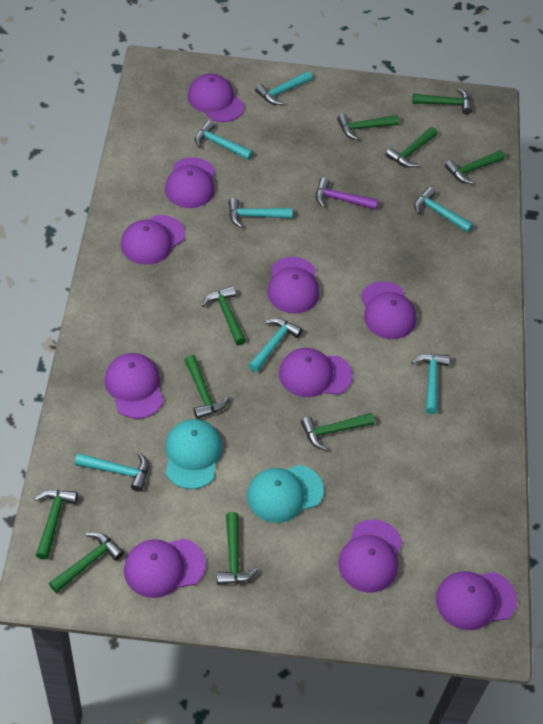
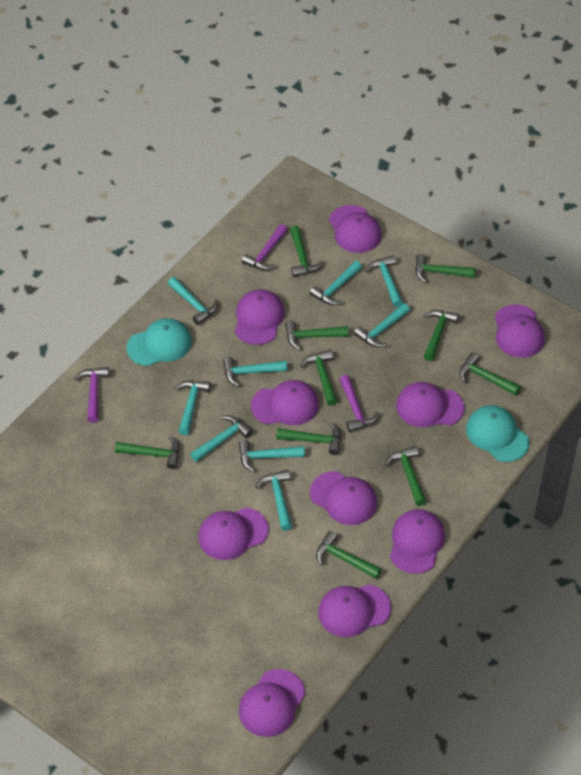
purple hammer: 1 -> 3
turquoise hammer: 7 -> 9

